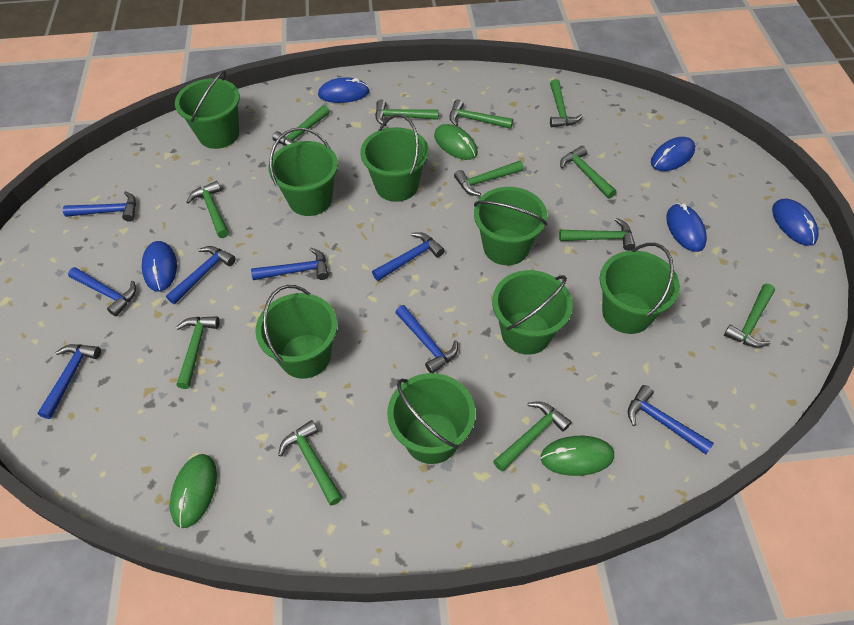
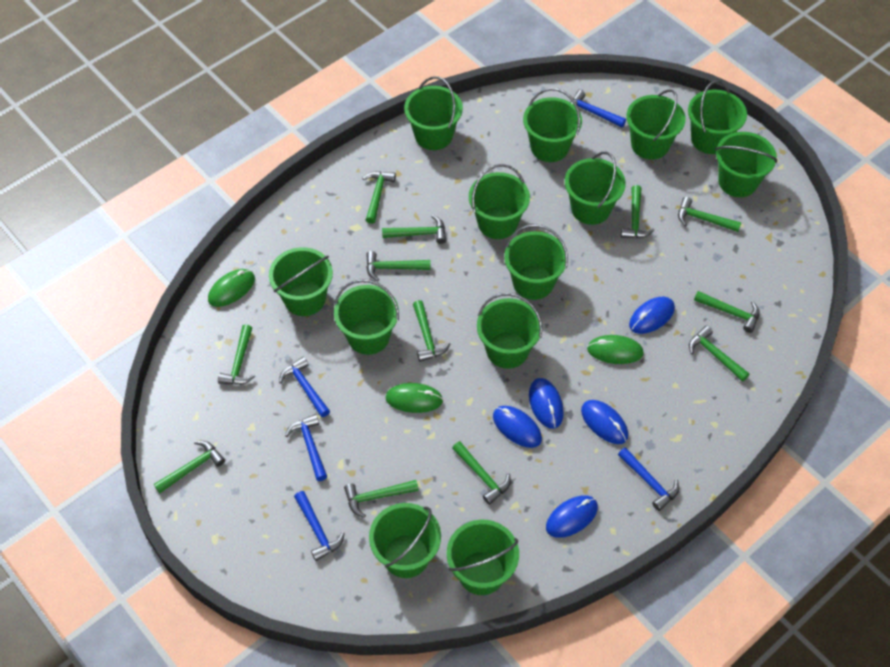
blue hammer: 8 -> 5
green bucket: 8 -> 13

